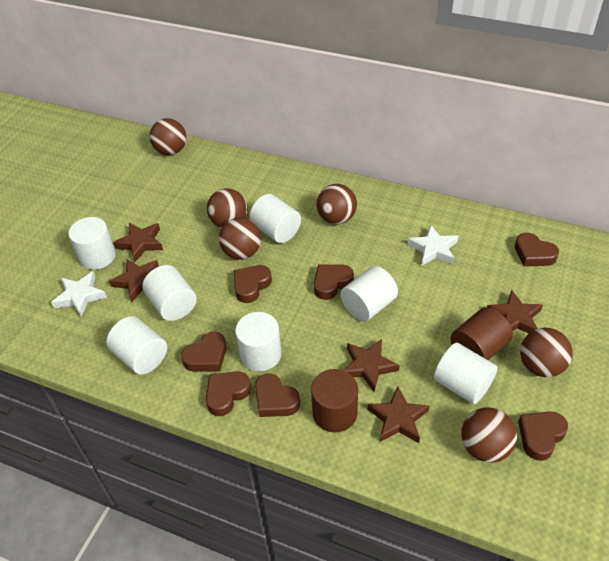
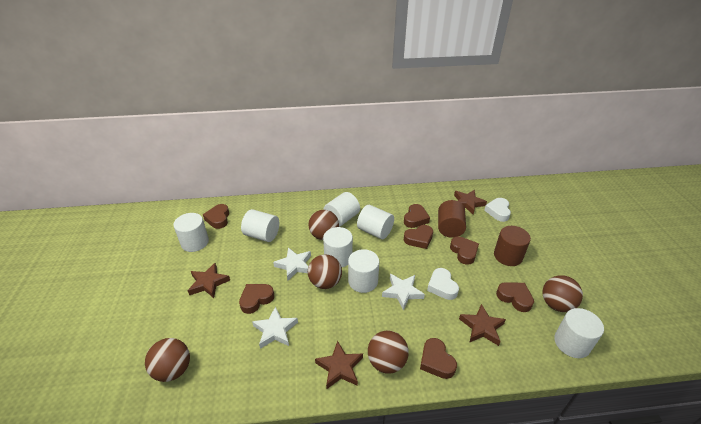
brown ball: 6 -> 5
brown star: 5 -> 4
white heart: 0 -> 2
white star: 2 -> 3

